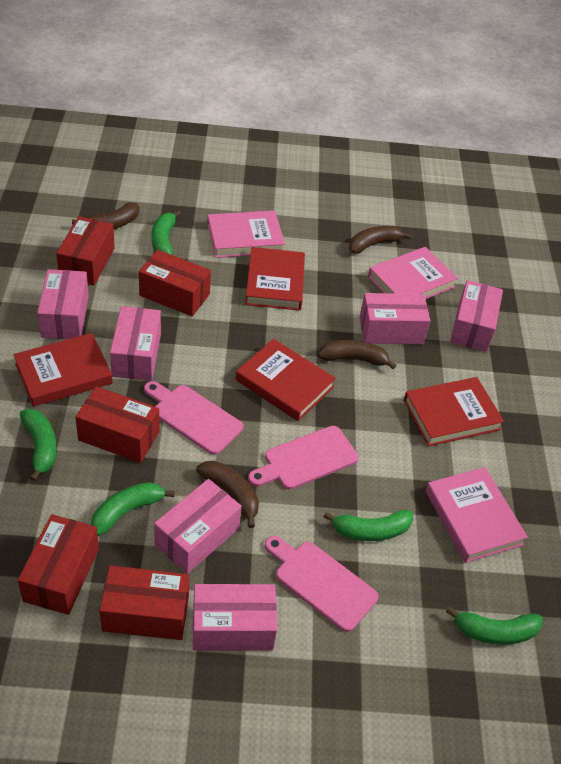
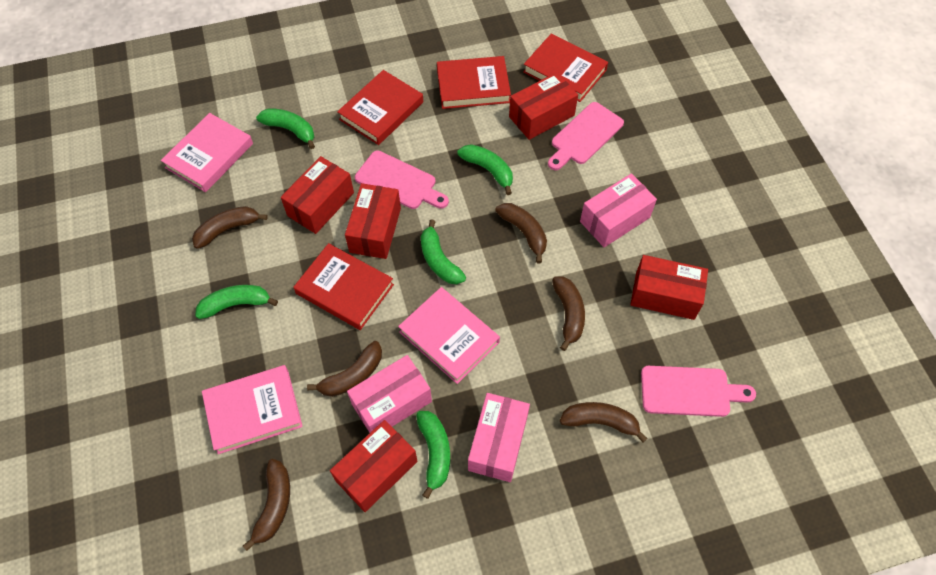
brown banana: 4 -> 6
pink box: 6 -> 3

